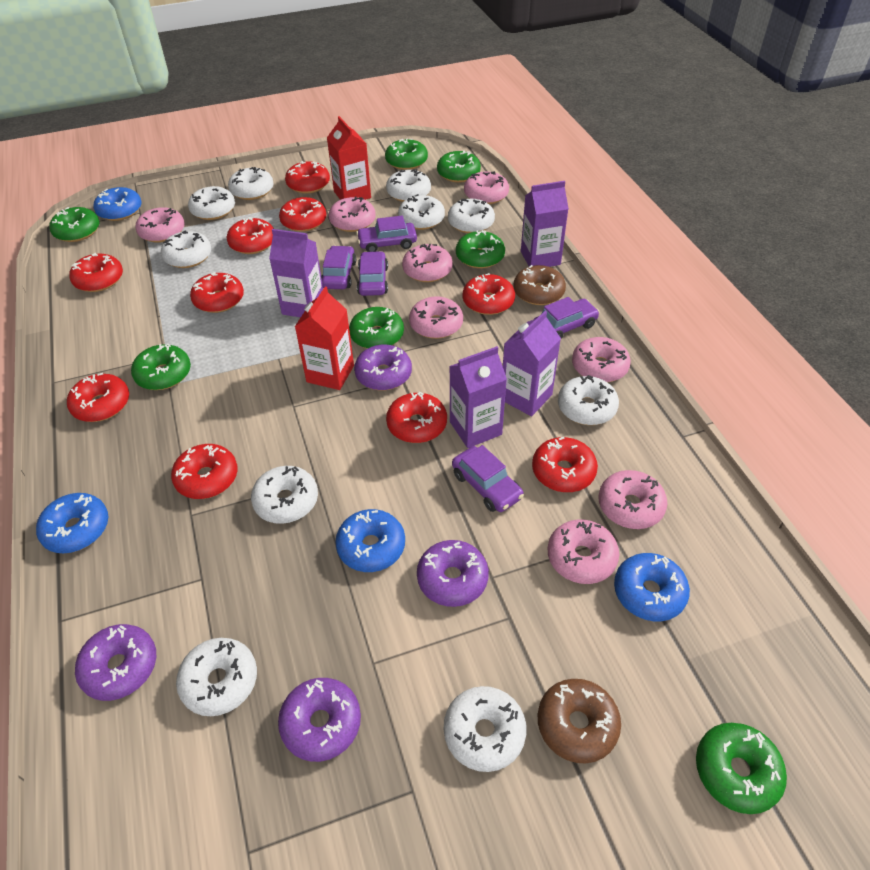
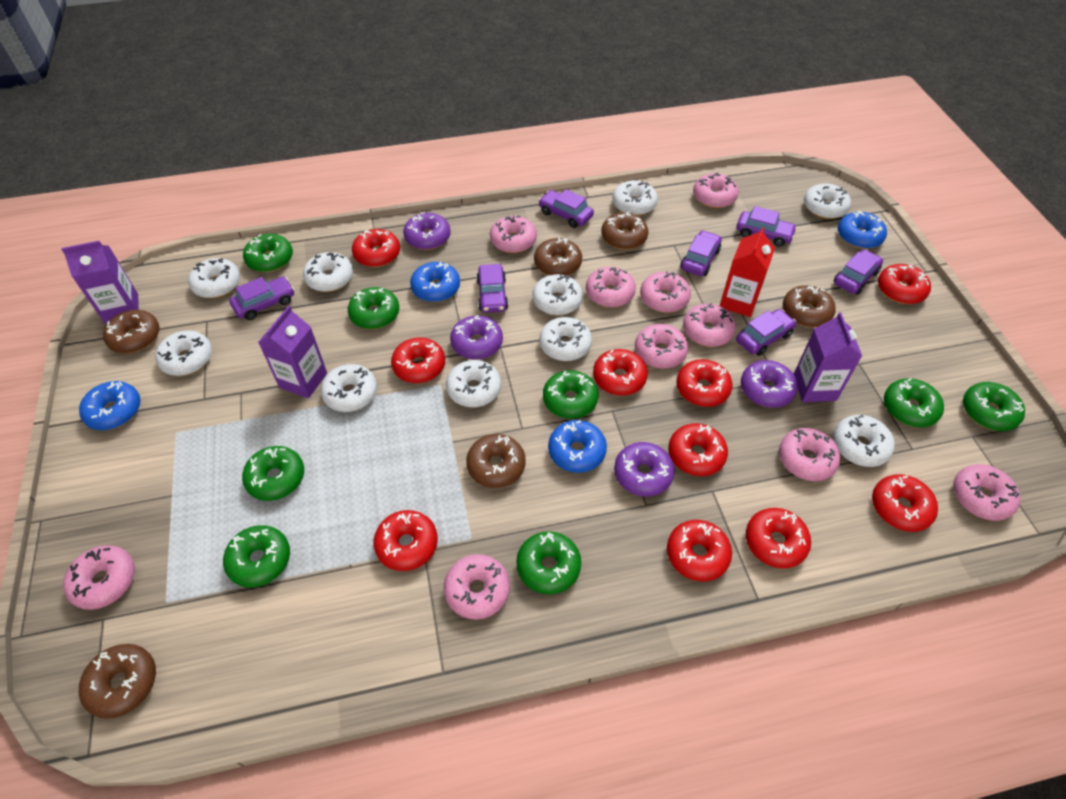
brown donut: 2 -> 6
green donut: 7 -> 8
pink donut: 8 -> 10
purple car: 5 -> 7
purple carton: 4 -> 3
red carton: 2 -> 1

